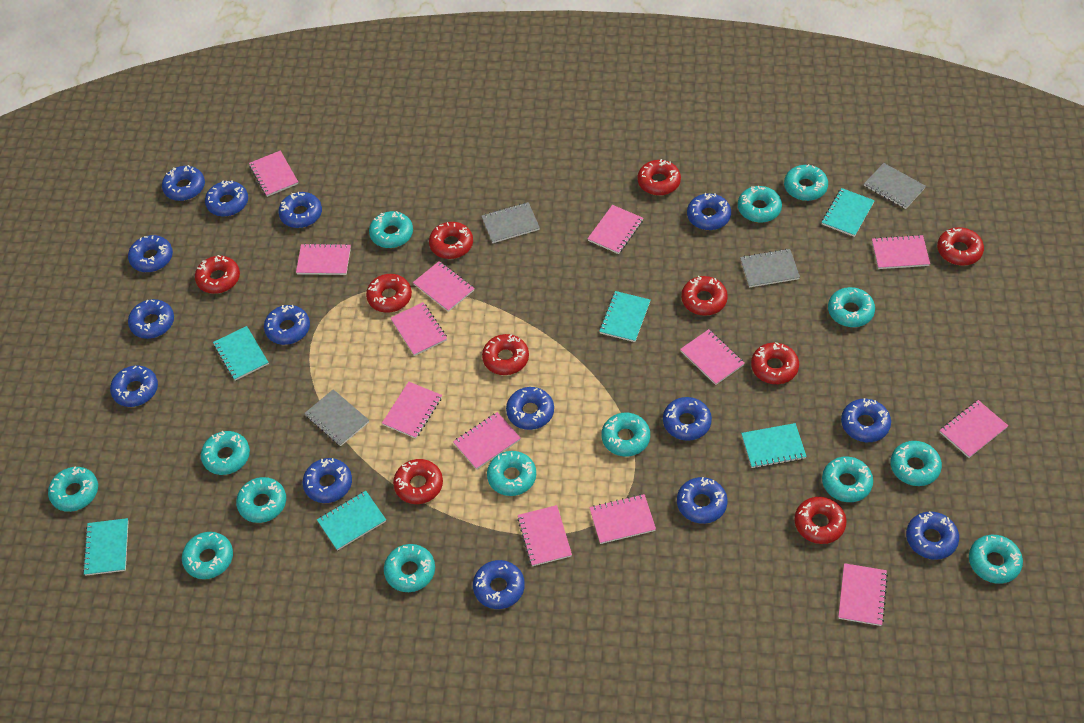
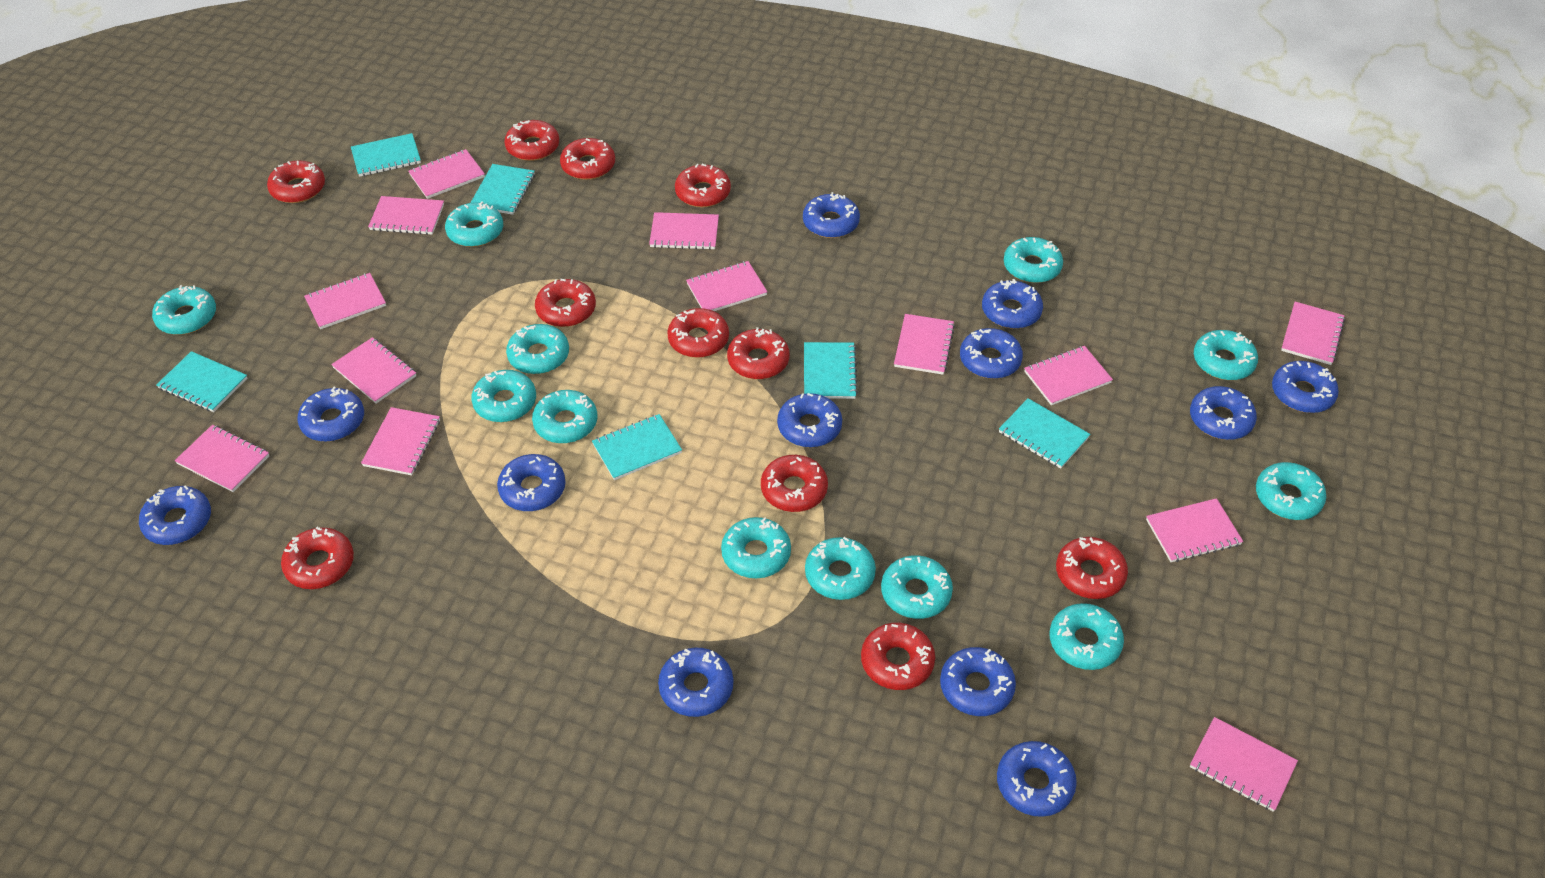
blue donut: 15 -> 12
grey notebook: 4 -> 0
red donut: 10 -> 11
turquoise donut: 14 -> 12

